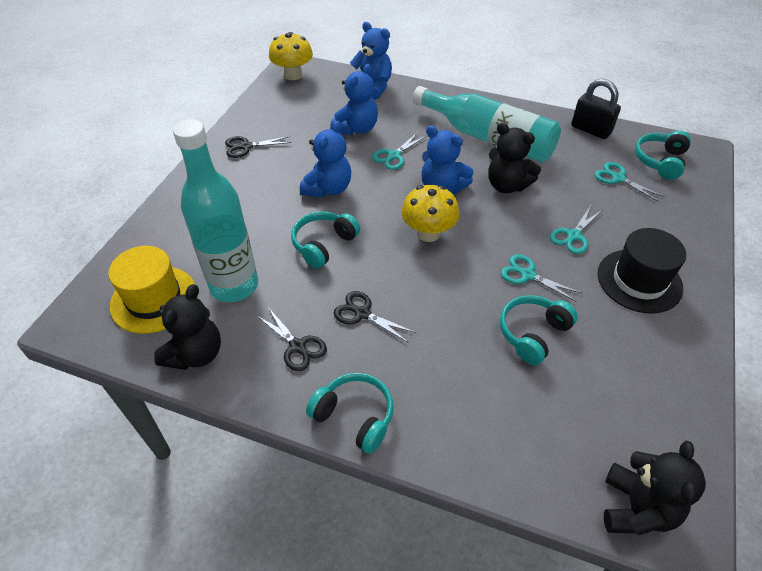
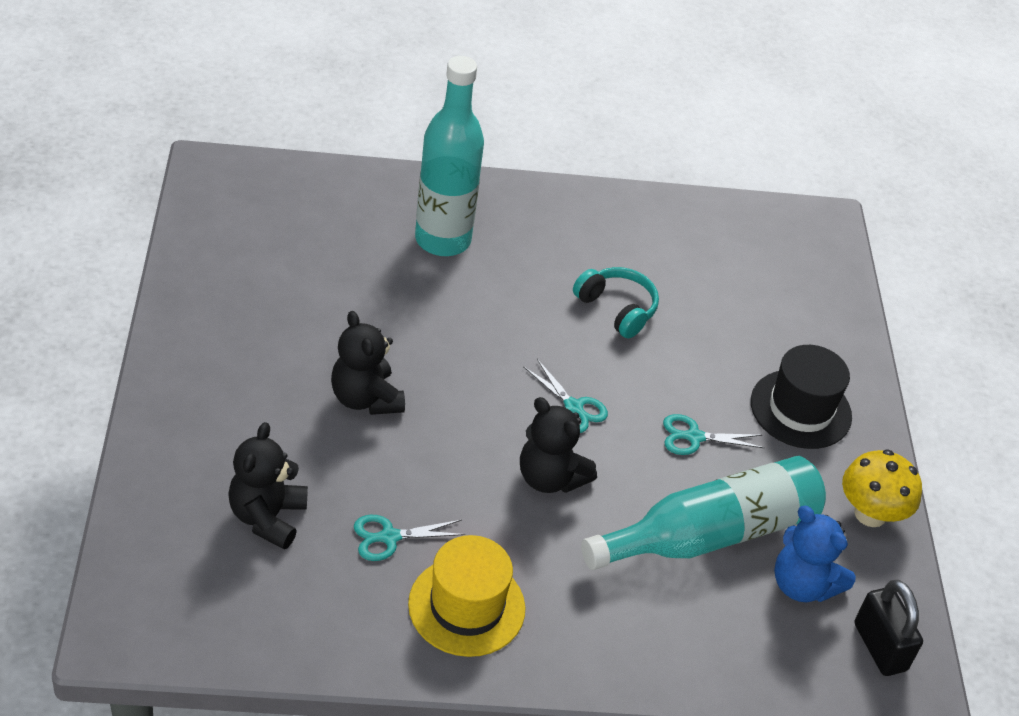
black scissors: 3 -> 0
blue teddy bear: 4 -> 1
turquoise headphones: 4 -> 1
turquoise scissors: 4 -> 3
yellow mushroom: 2 -> 1

